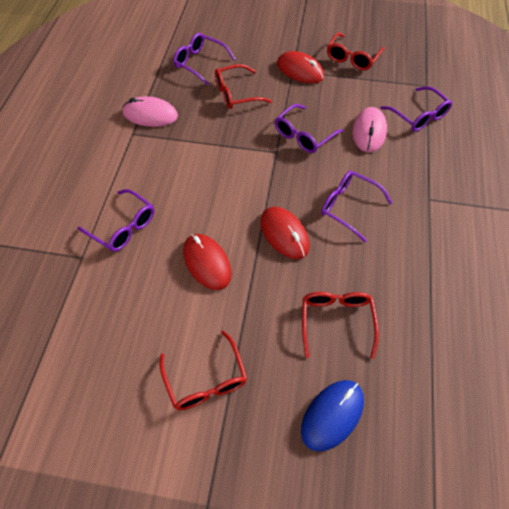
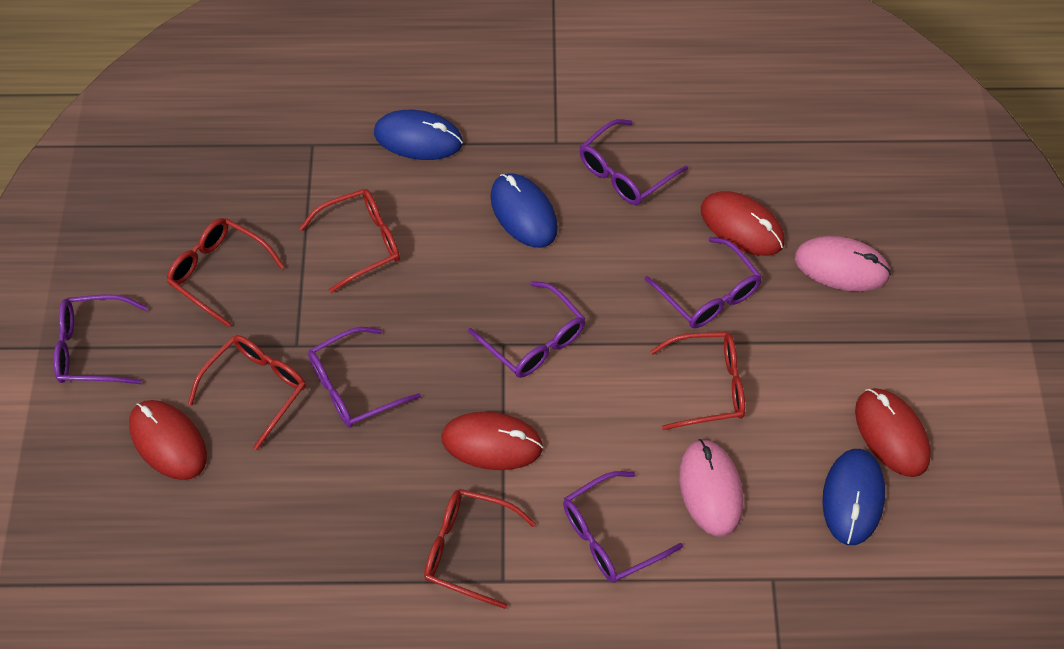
blue mouse: 1 -> 3
purple glasses: 5 -> 6
red glasses: 4 -> 5
red mouse: 3 -> 4

